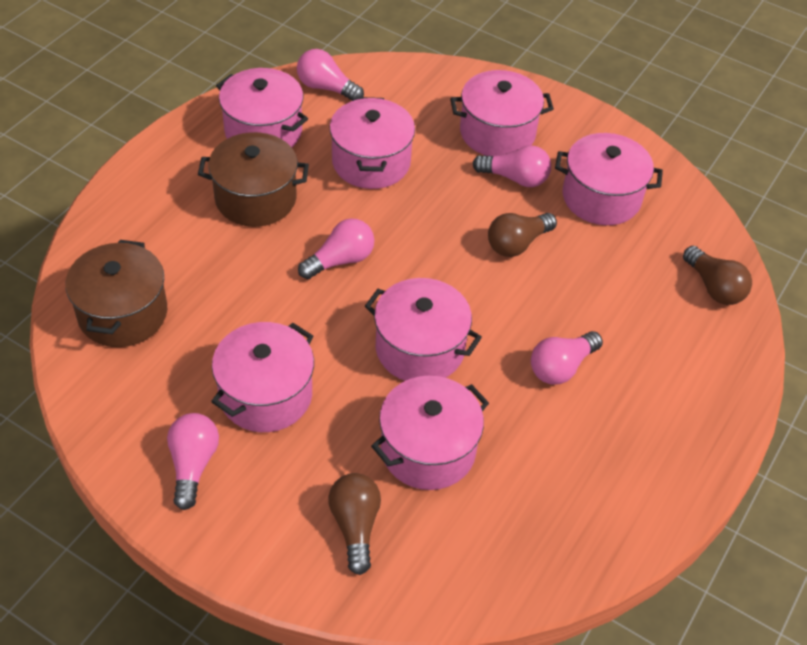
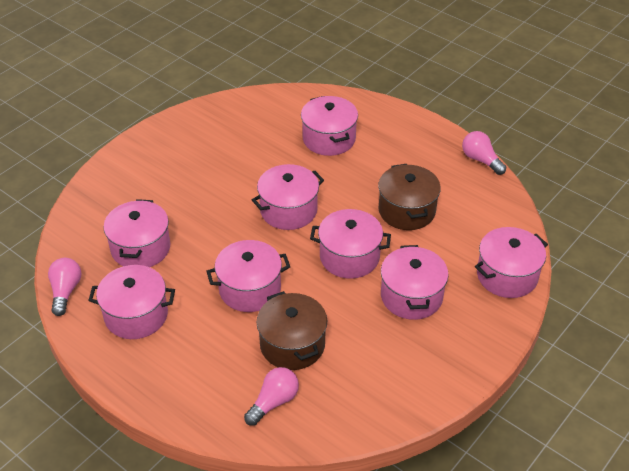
brown light bulb: 3 -> 0
pink light bulb: 5 -> 3
pink pot: 7 -> 8

